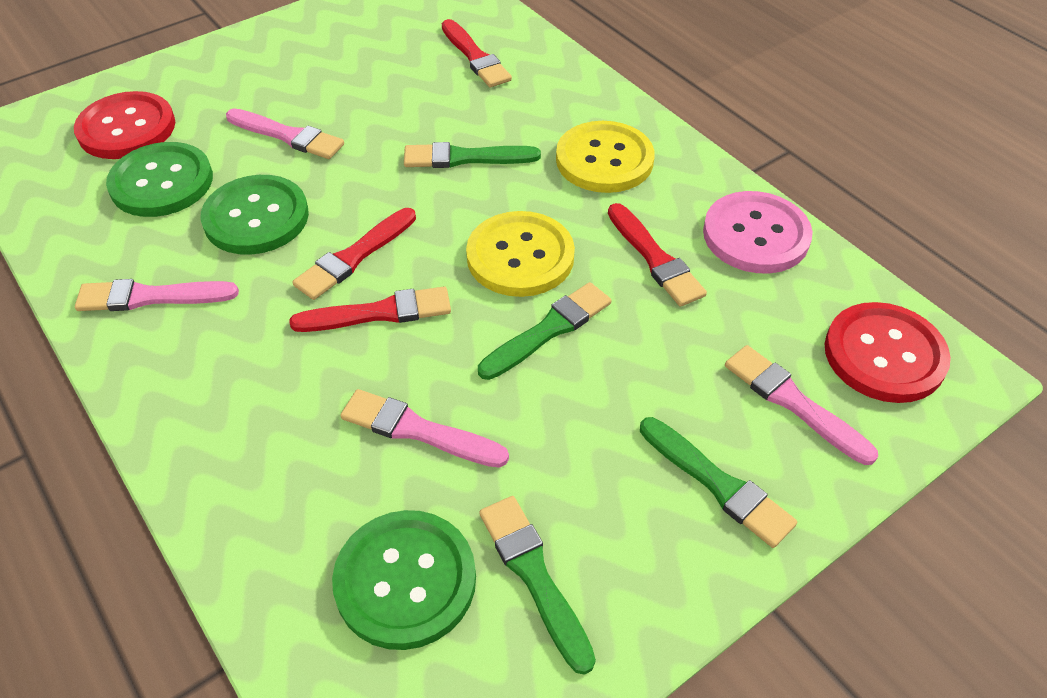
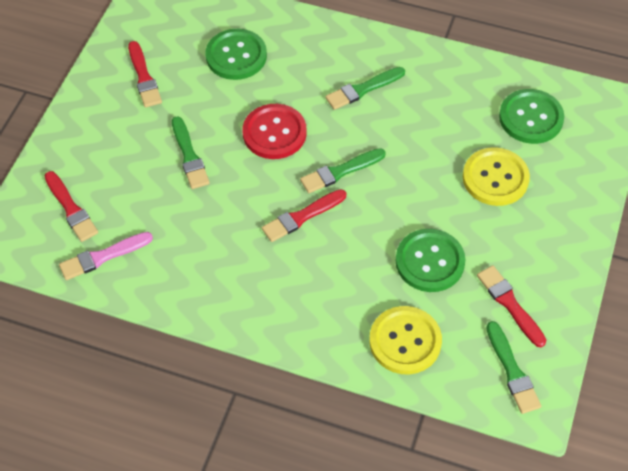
pink brush: 4 -> 1
pink button: 1 -> 0
red button: 2 -> 1

